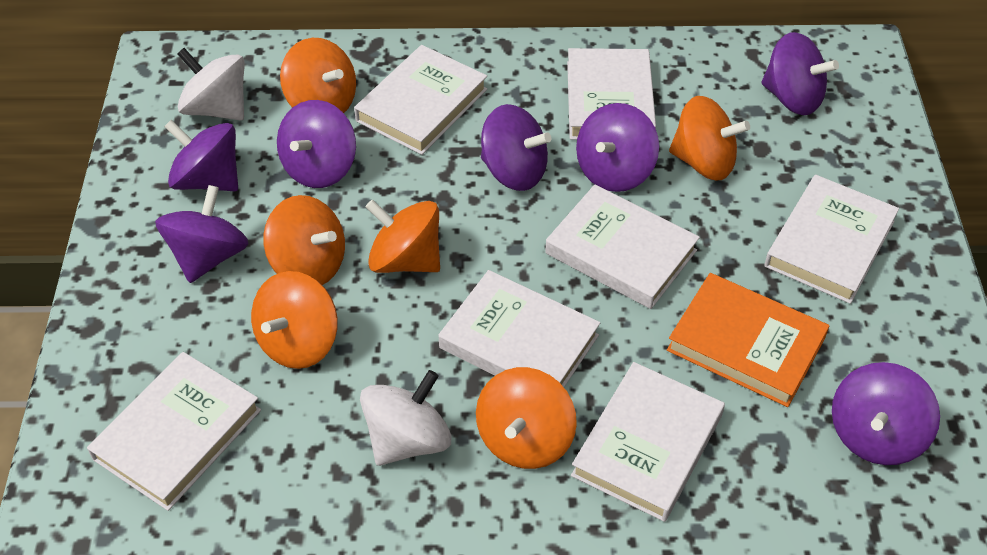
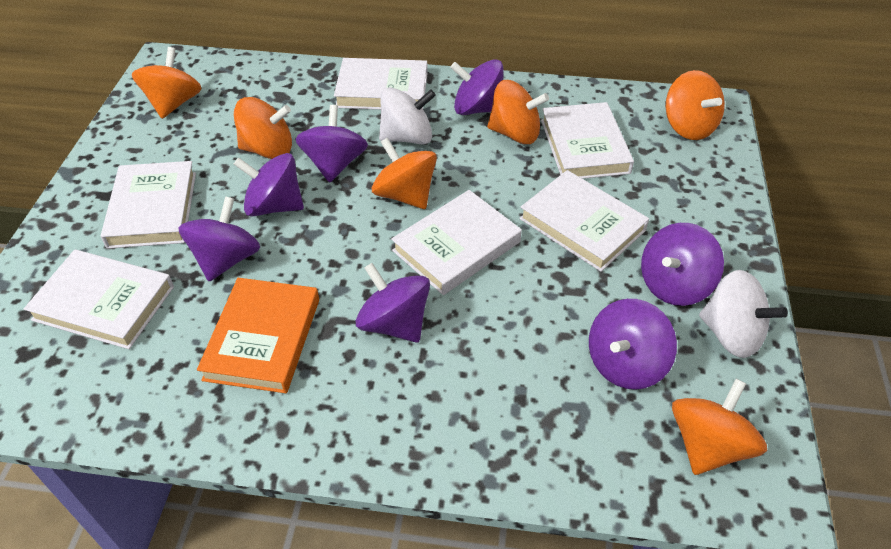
white book: 7 -> 6

